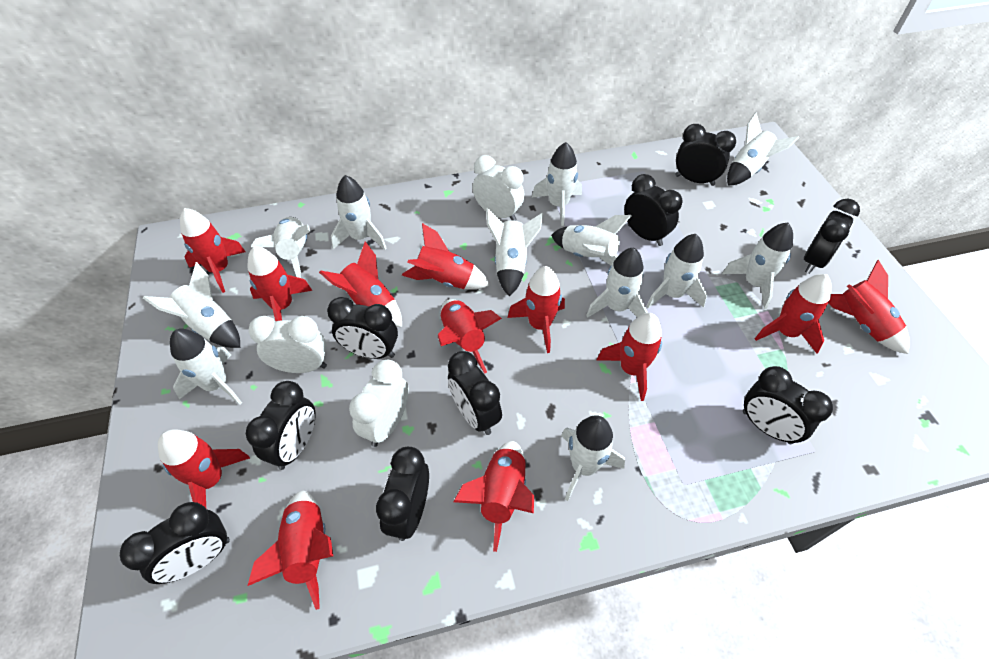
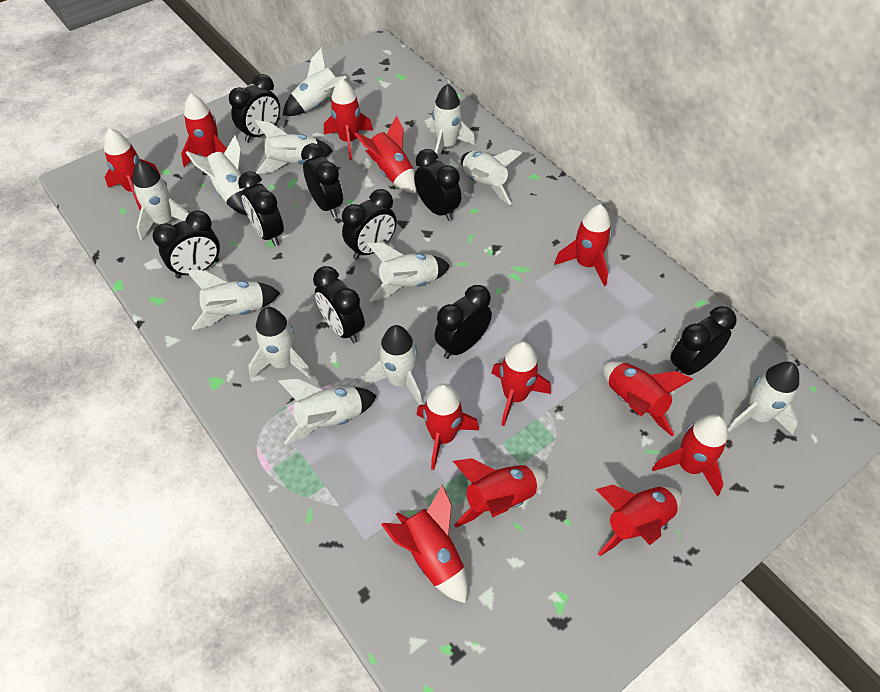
white clock: 3 -> 0

